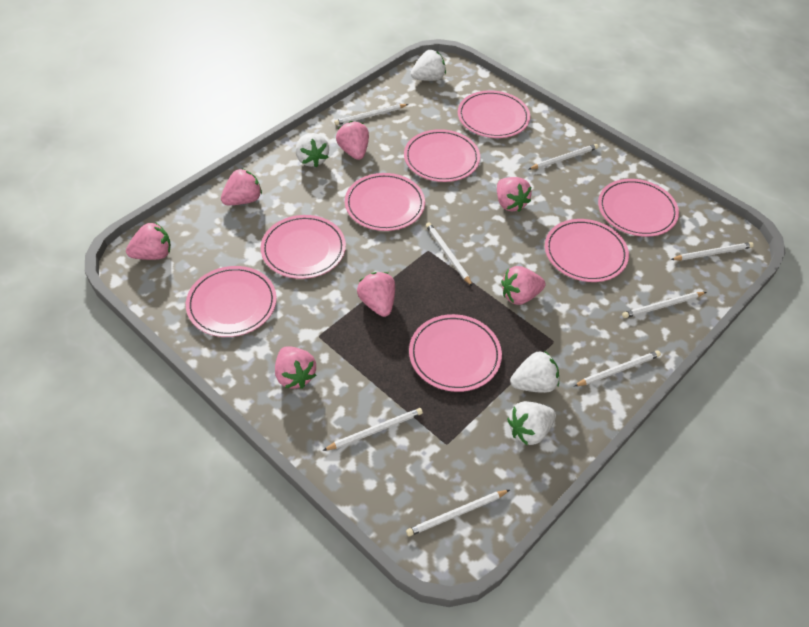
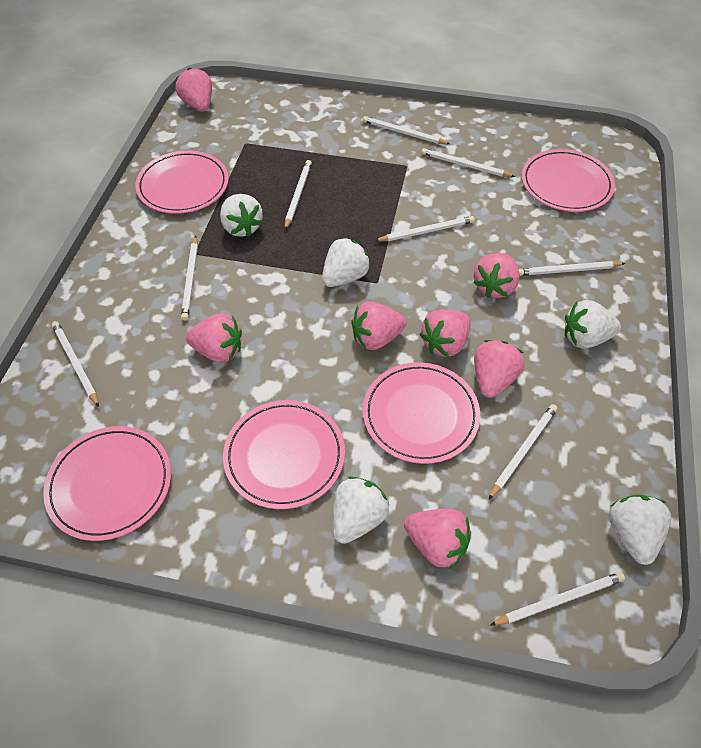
pink plate: 8 -> 5
white pencil: 8 -> 9
white strawberry: 4 -> 5

